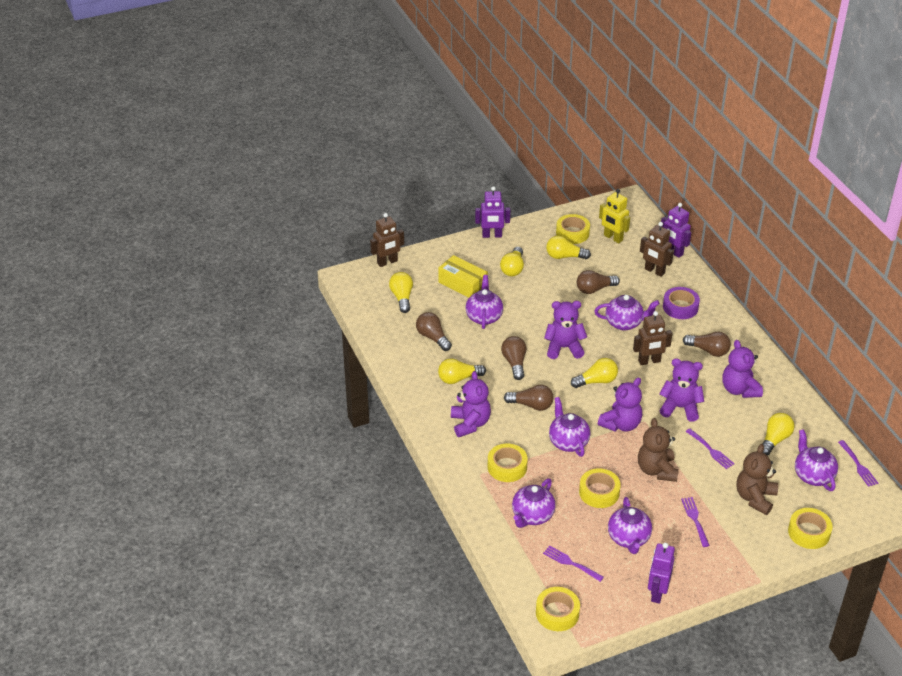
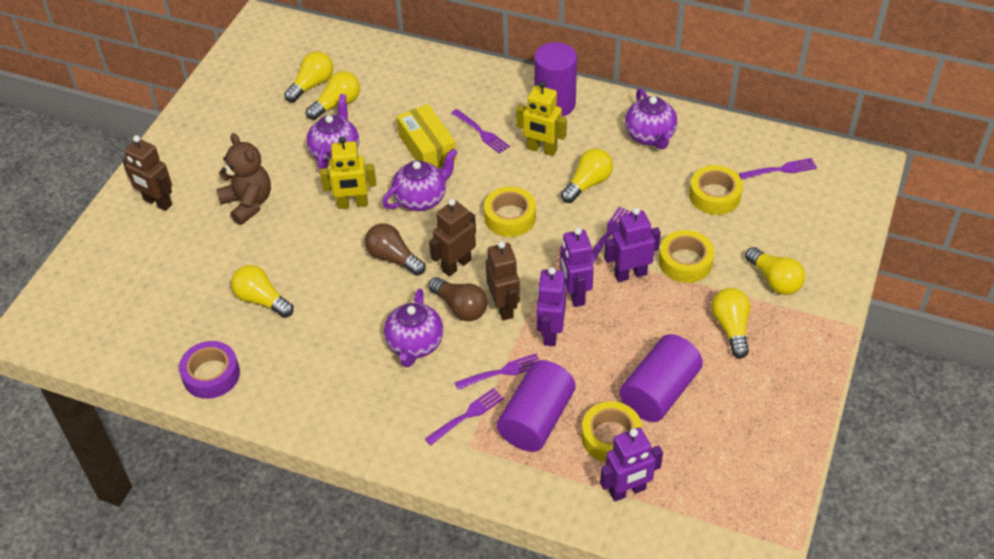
brown light bulb: 5 -> 2
brown teddy bear: 2 -> 1
purple cylinder: 0 -> 3
purple fork: 4 -> 5
purple robot: 3 -> 4
purple teapot: 6 -> 4
purple teddy bear: 5 -> 0
yellow robot: 1 -> 2
yellow tape: 5 -> 4

